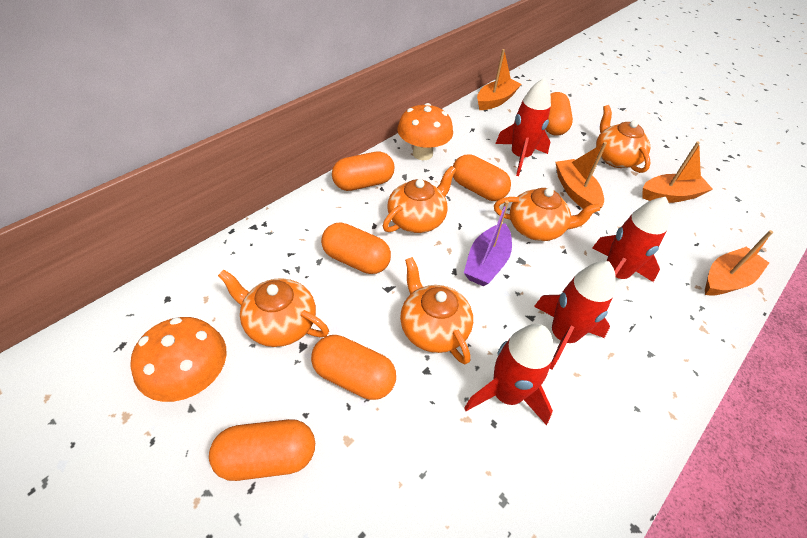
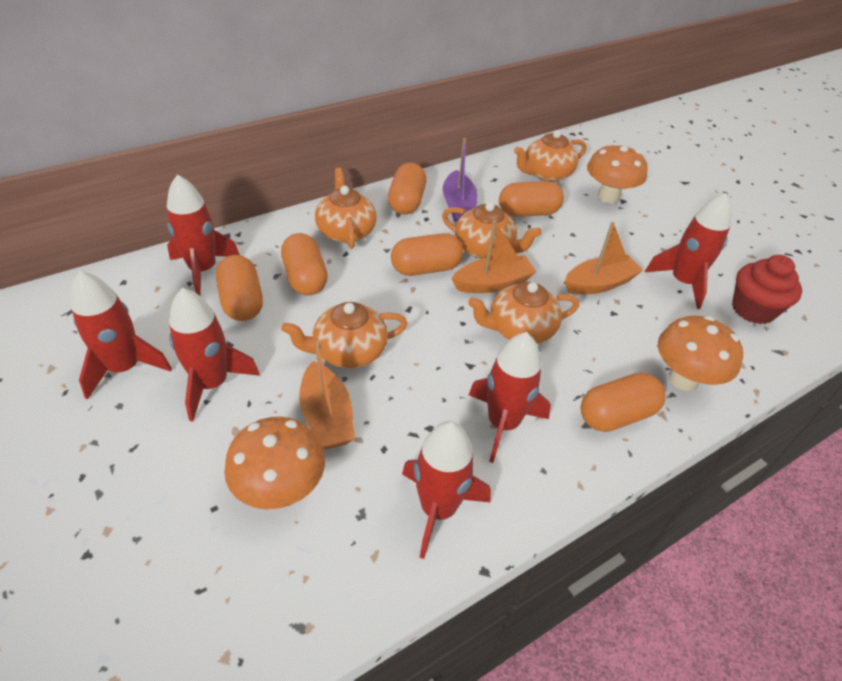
orange boat: 4 -> 3
orange mushroom: 2 -> 3
red cupcake: 0 -> 1
red rocket: 4 -> 6

